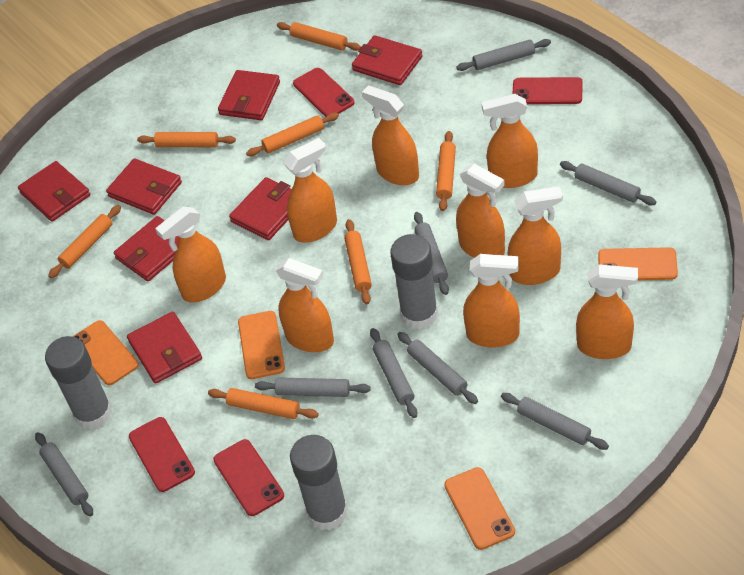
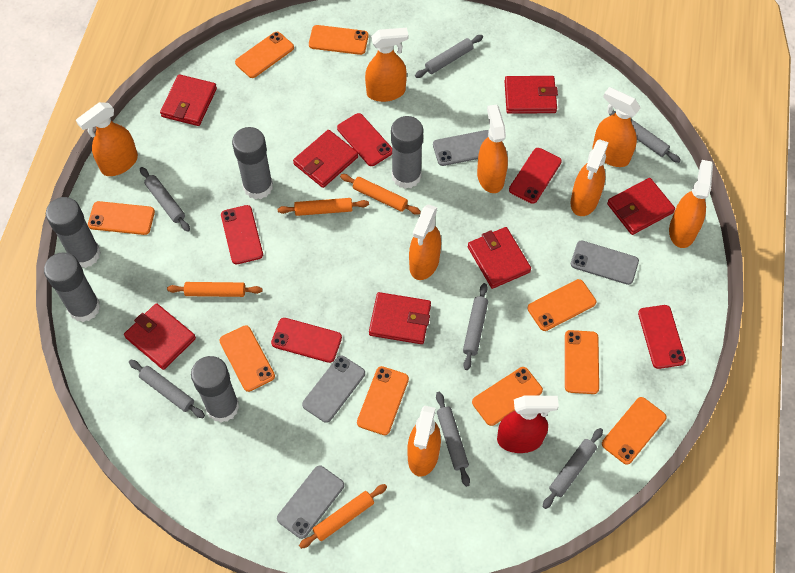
grey glue stick: 3 -> 5
grey phone: 0 -> 4
grey rolling pin: 8 -> 7
orange phone: 4 -> 9
orange rolling pin: 7 -> 4
orange spray bottle: 9 -> 8
red phone: 4 -> 5
red spray bottle: 0 -> 1

